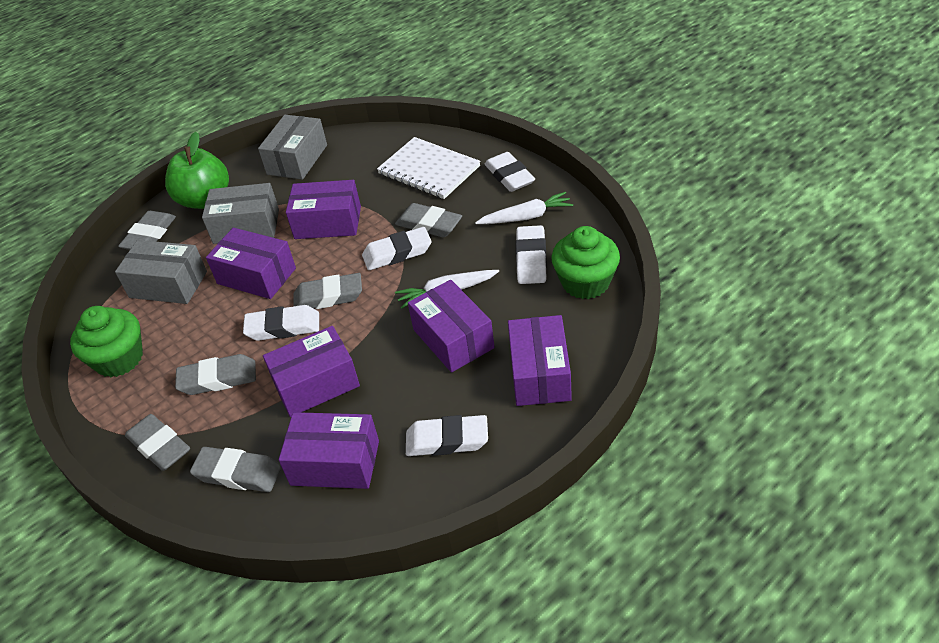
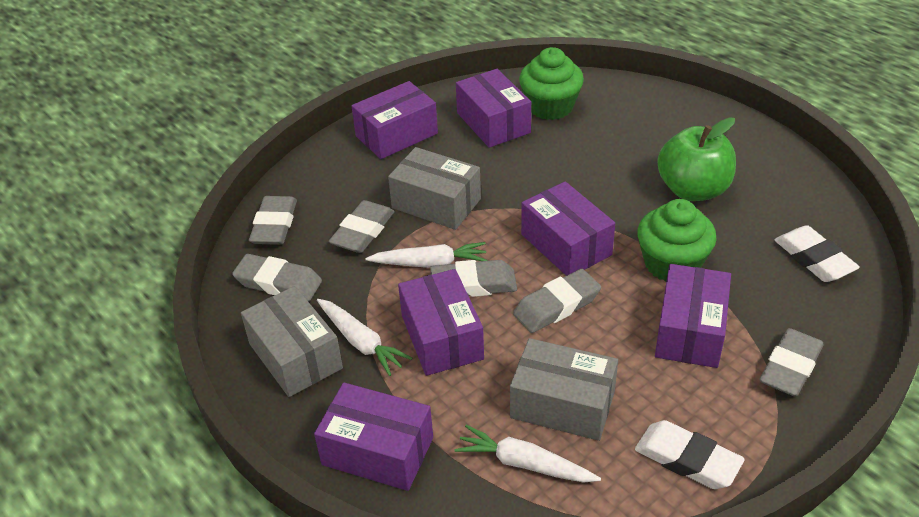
white carrot: 2 -> 3
white eraser: 5 -> 2
white notebook: 1 -> 0

